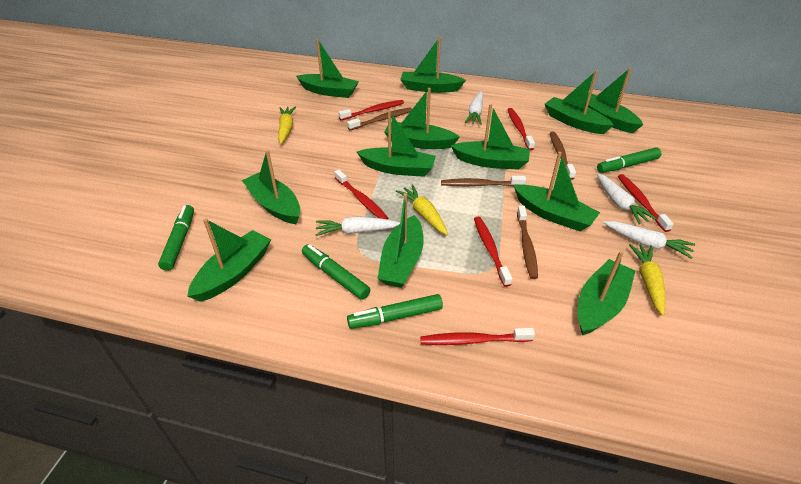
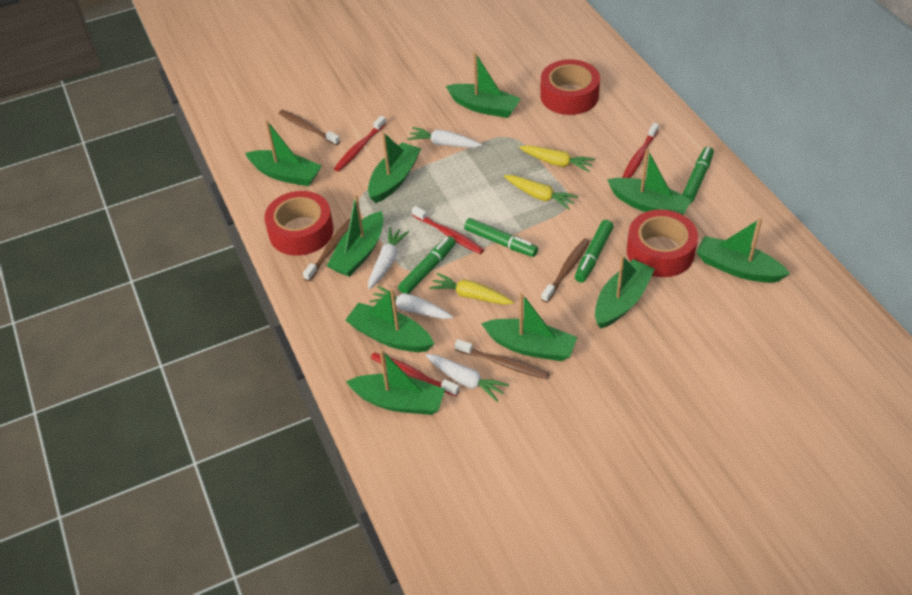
green boat: 12 -> 10
red tape: 0 -> 3
red toothbrush: 6 -> 4

